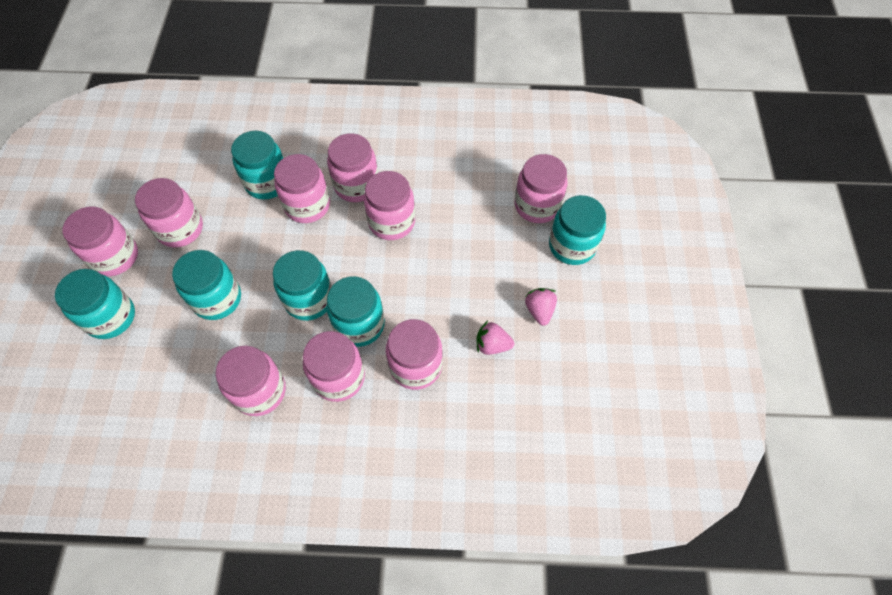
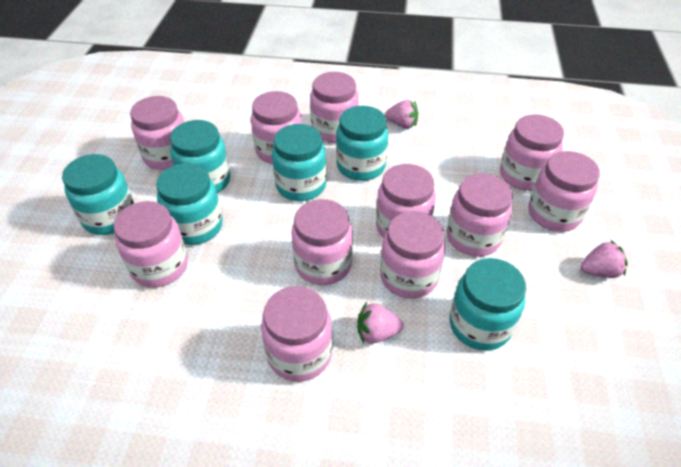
pink jar: 9 -> 11
pink strawberry: 2 -> 3

